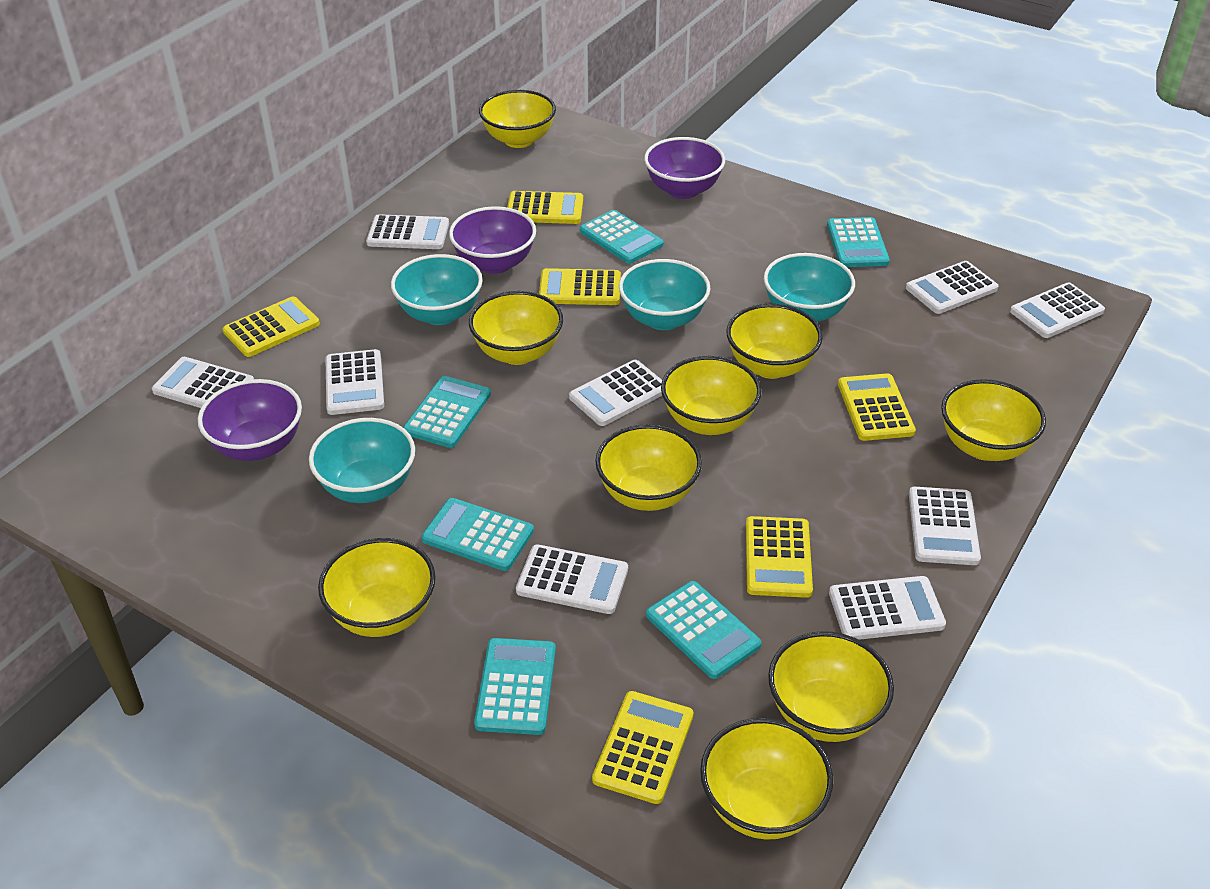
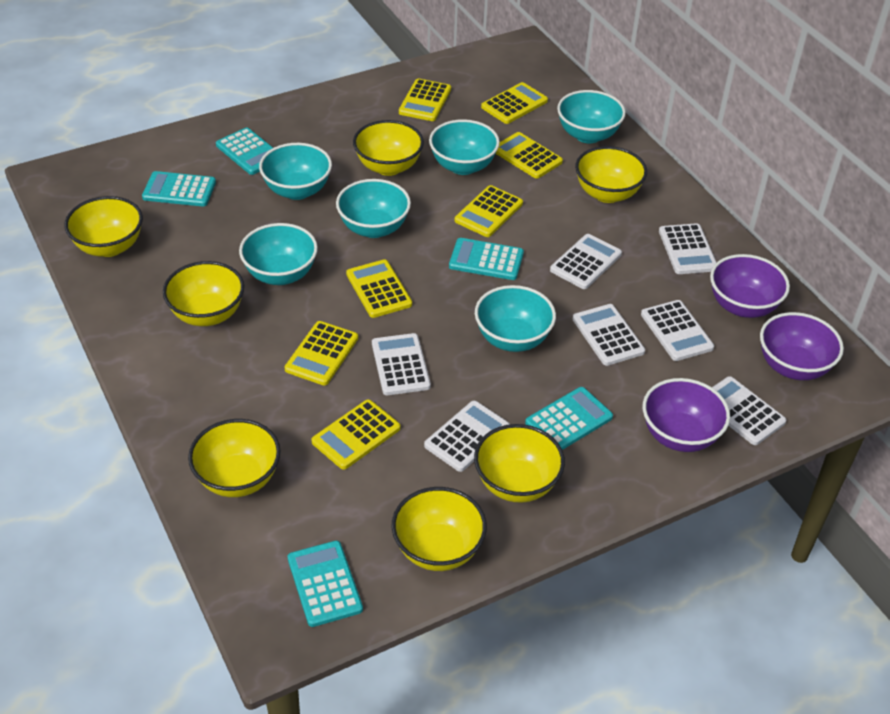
turquoise bowl: 4 -> 6
turquoise calculator: 6 -> 5
white calculator: 9 -> 7
yellow bowl: 9 -> 7
yellow calculator: 6 -> 7

